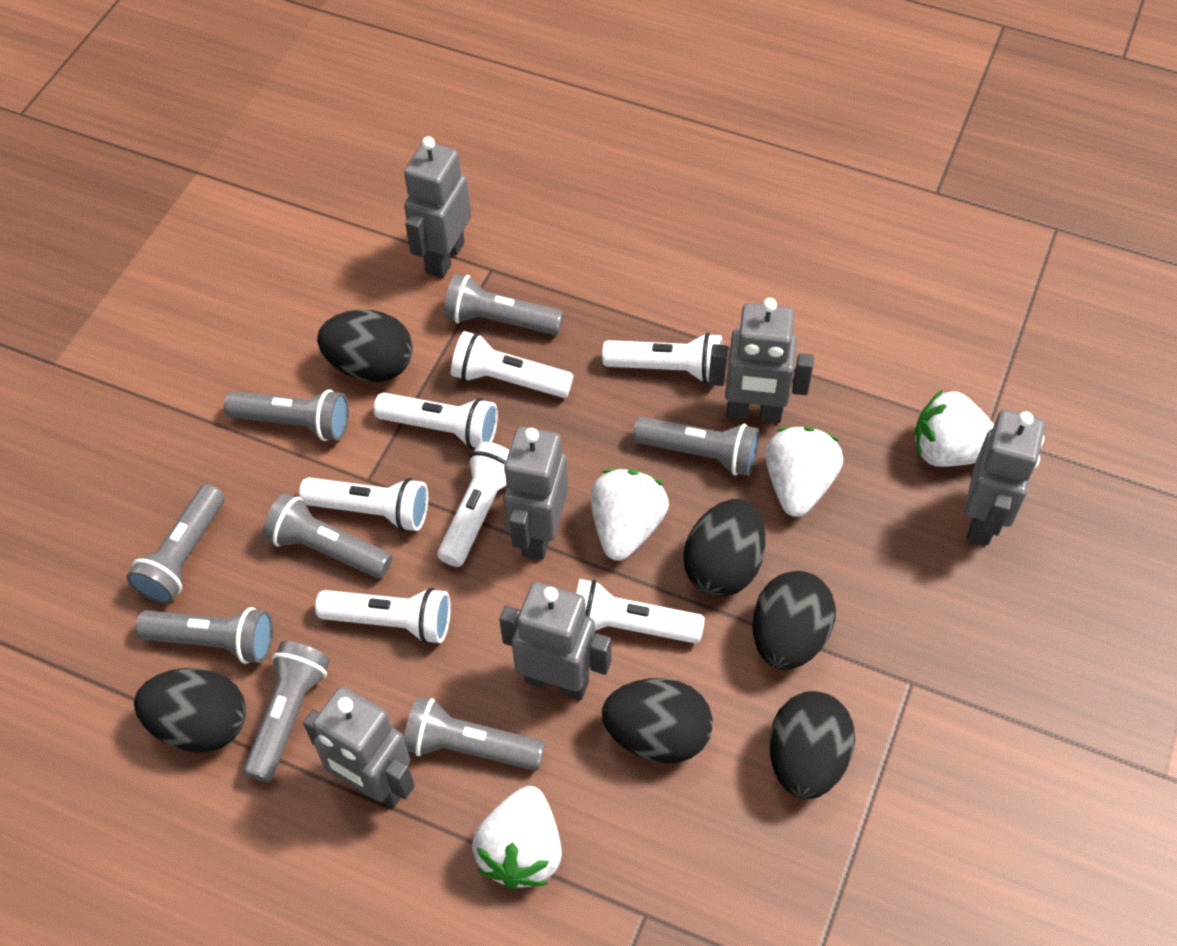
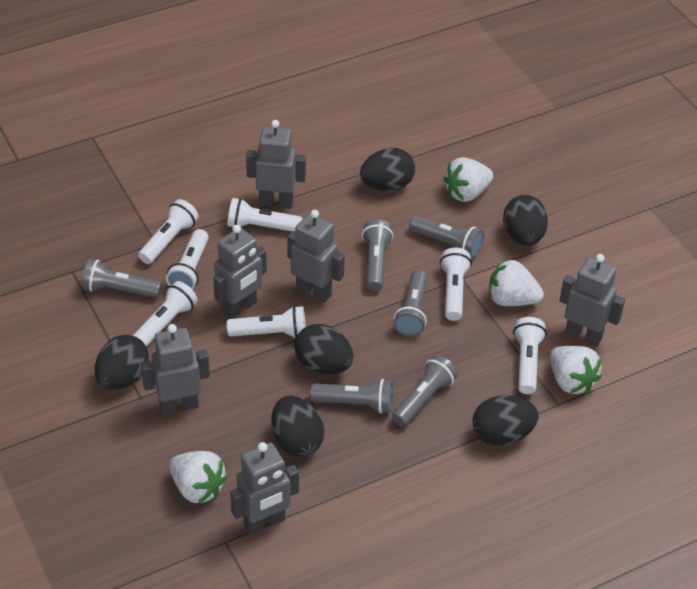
grey flashlight: 8 -> 6

